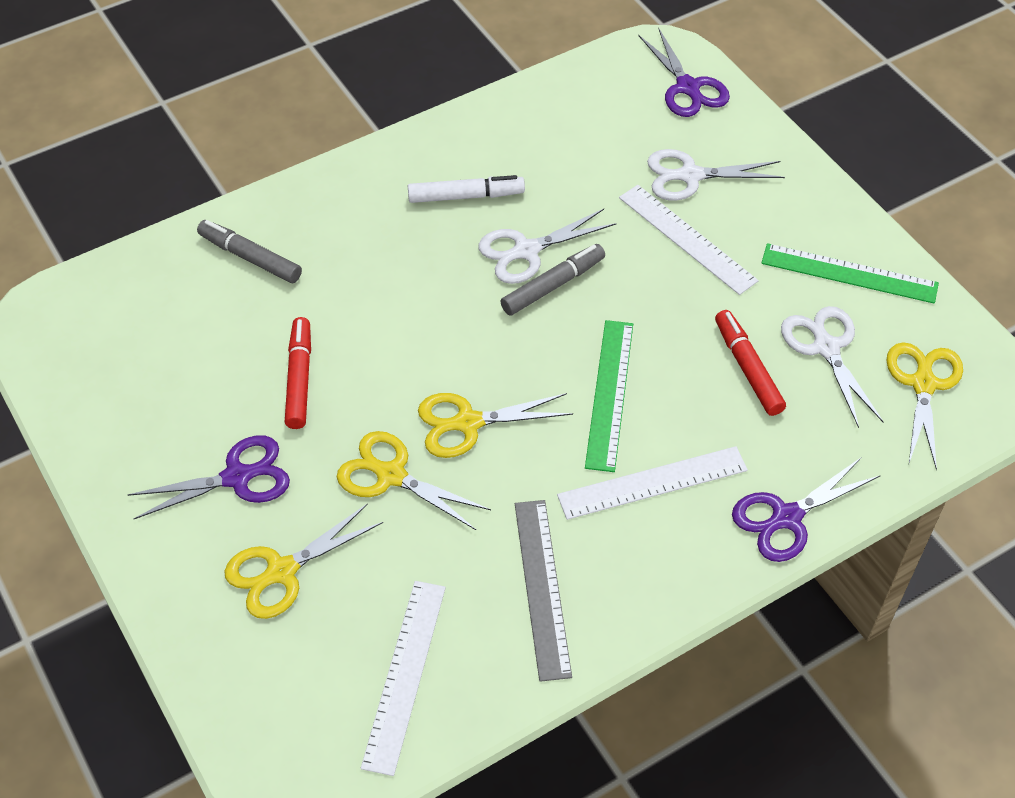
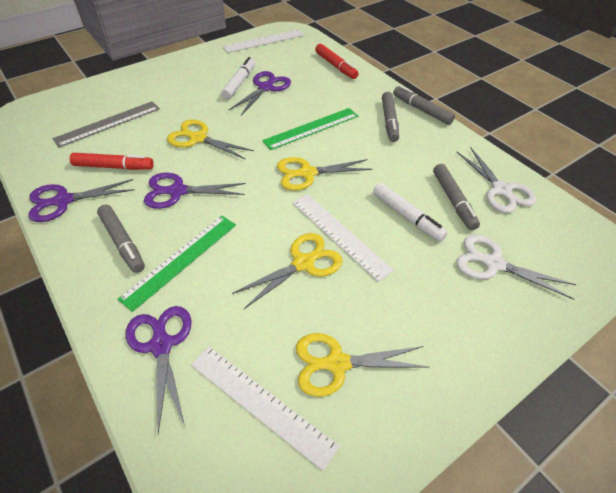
grey marker: 2 -> 4
purple scissors: 3 -> 4
white marker: 1 -> 2
white scissors: 3 -> 2

